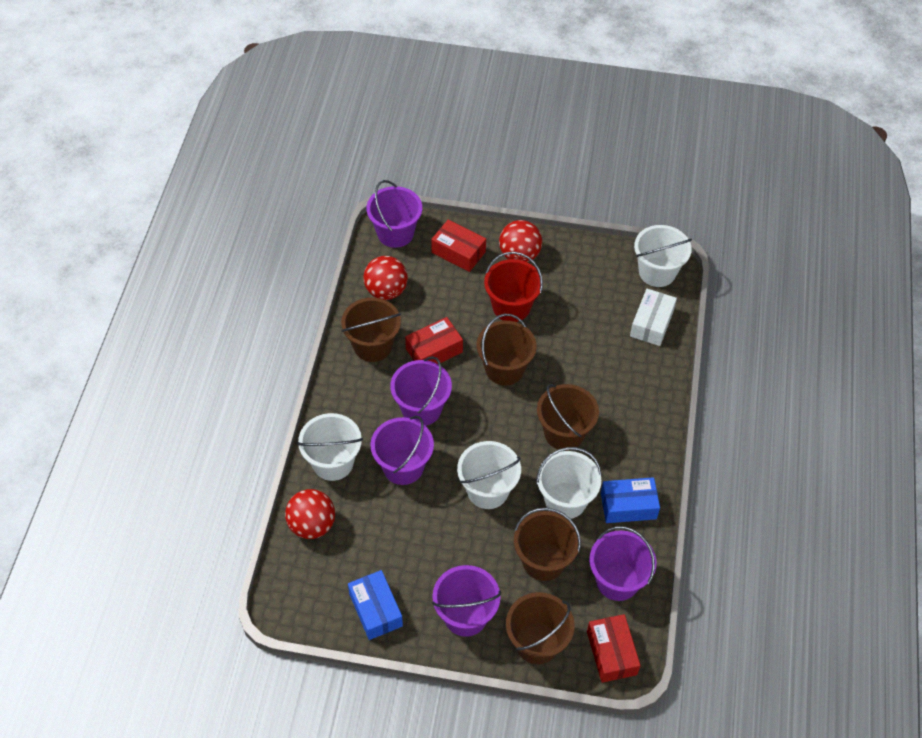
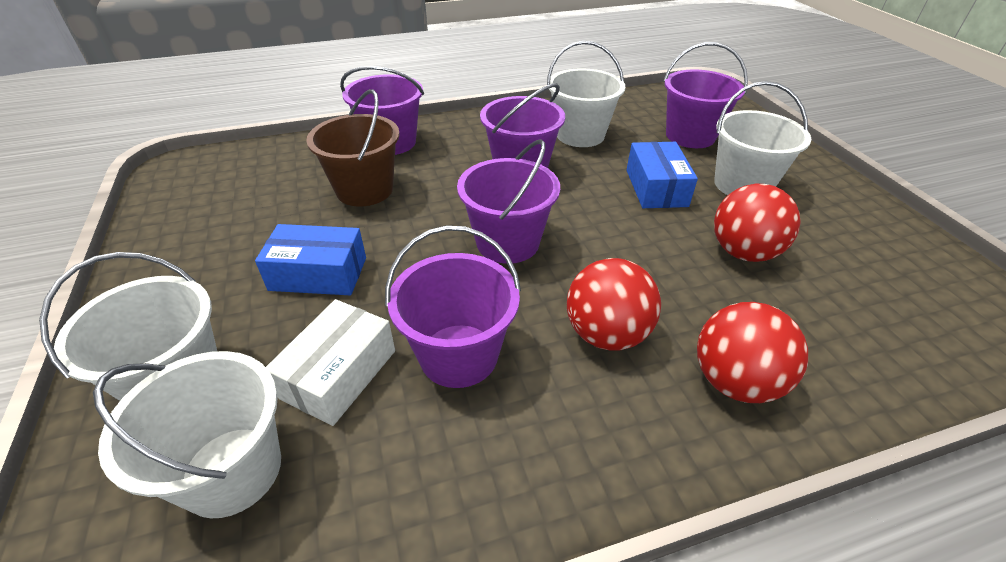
brown bucket: 5 -> 1
red box: 3 -> 0
red bucket: 1 -> 0

